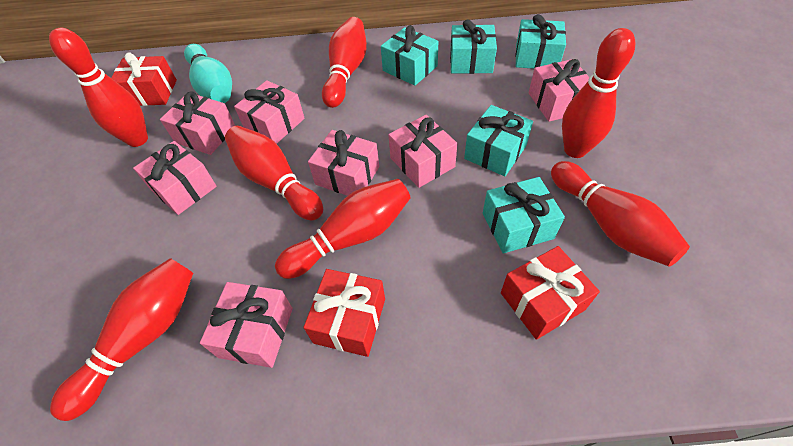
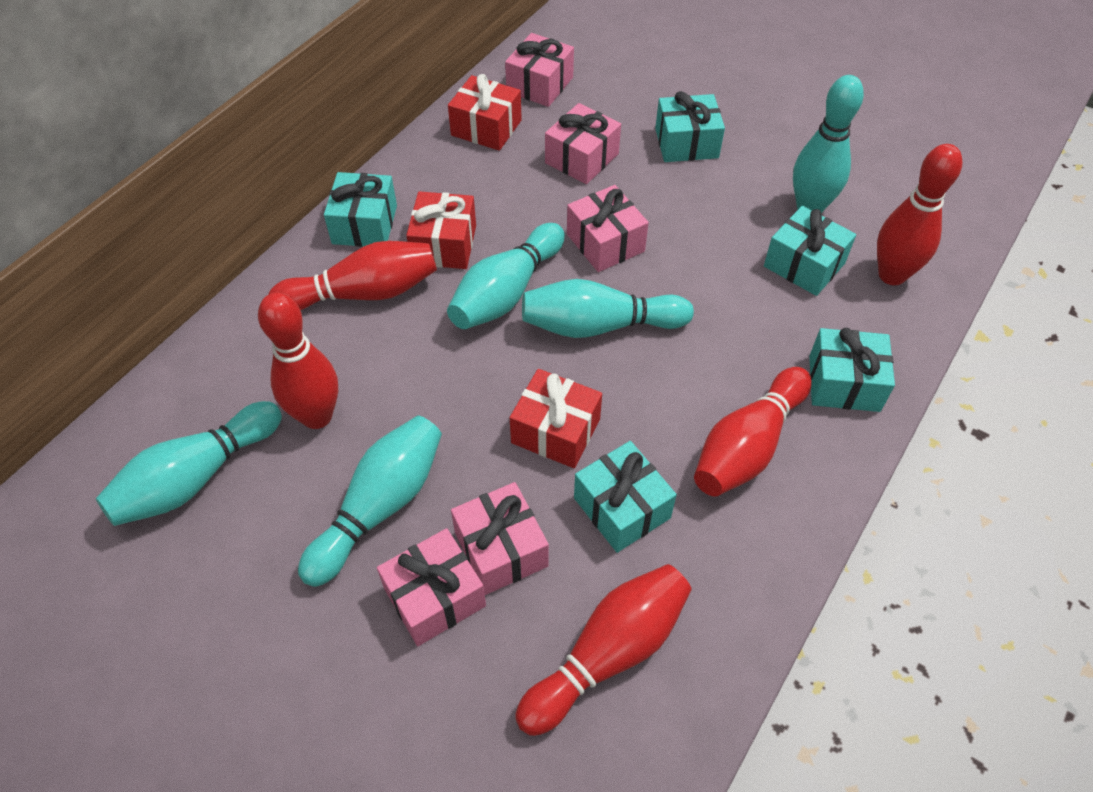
pink gift: 7 -> 5
red bowling pin: 7 -> 5
turquoise bowling pin: 1 -> 5

